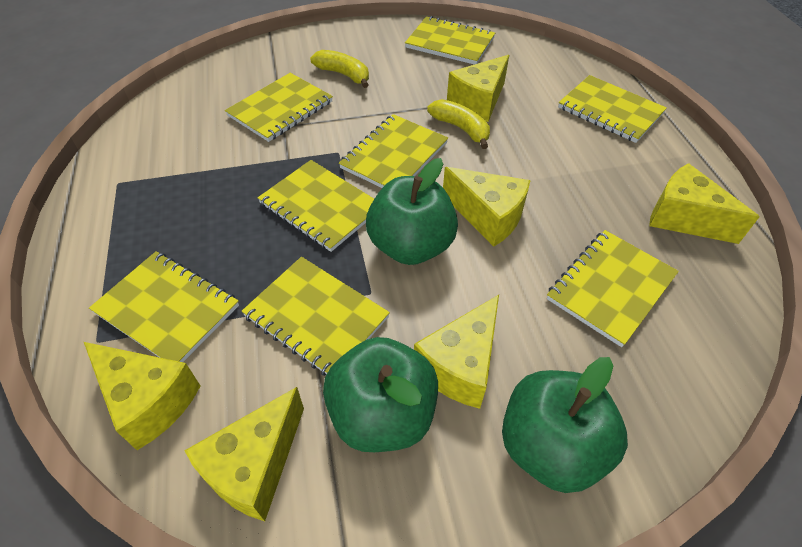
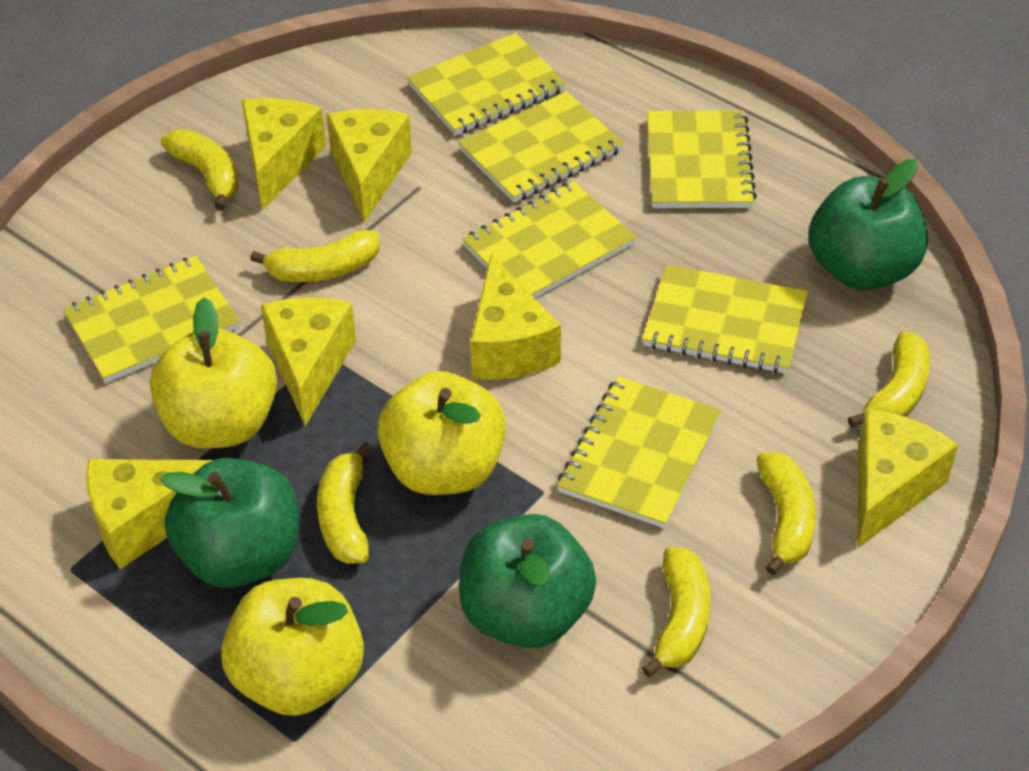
yellow apple: 0 -> 3
yellow banana: 2 -> 6
yellow notebook: 8 -> 7

